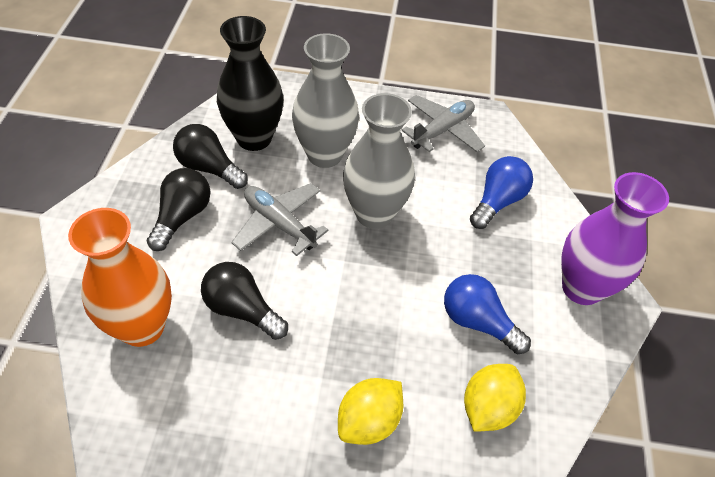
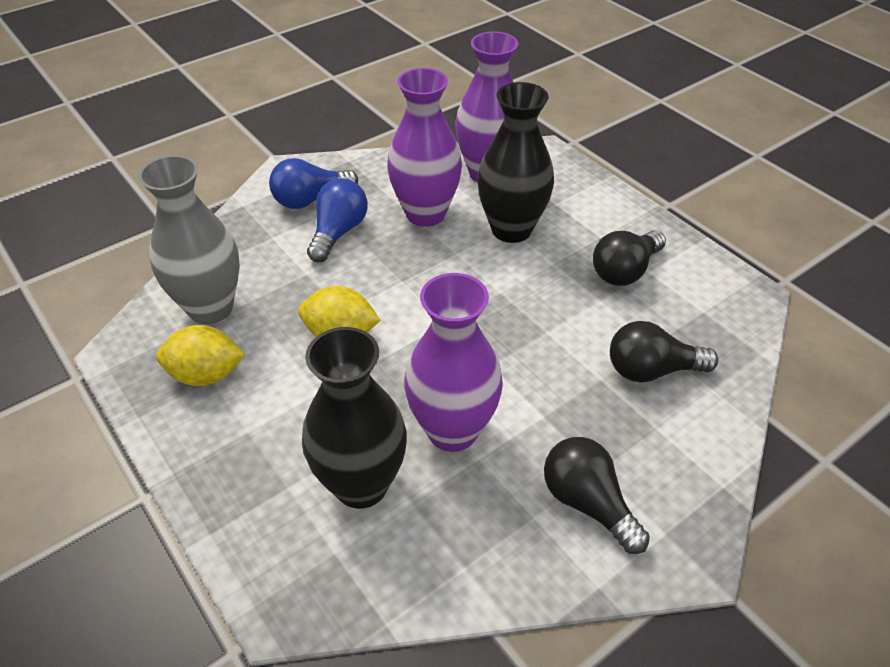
black vase: 1 -> 2
grey plane: 2 -> 0
grey vase: 2 -> 1
orange vase: 1 -> 0
purple vase: 1 -> 3

